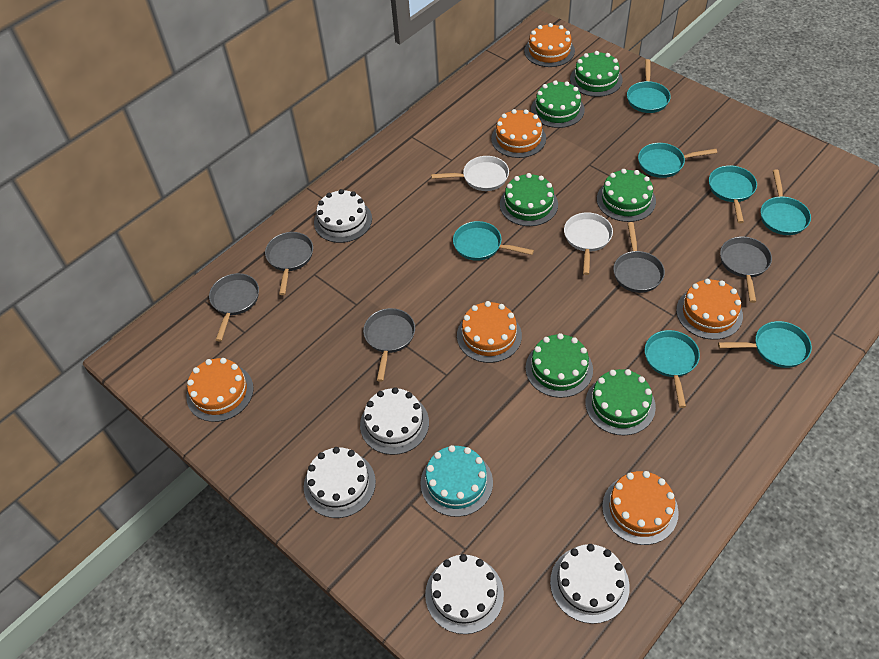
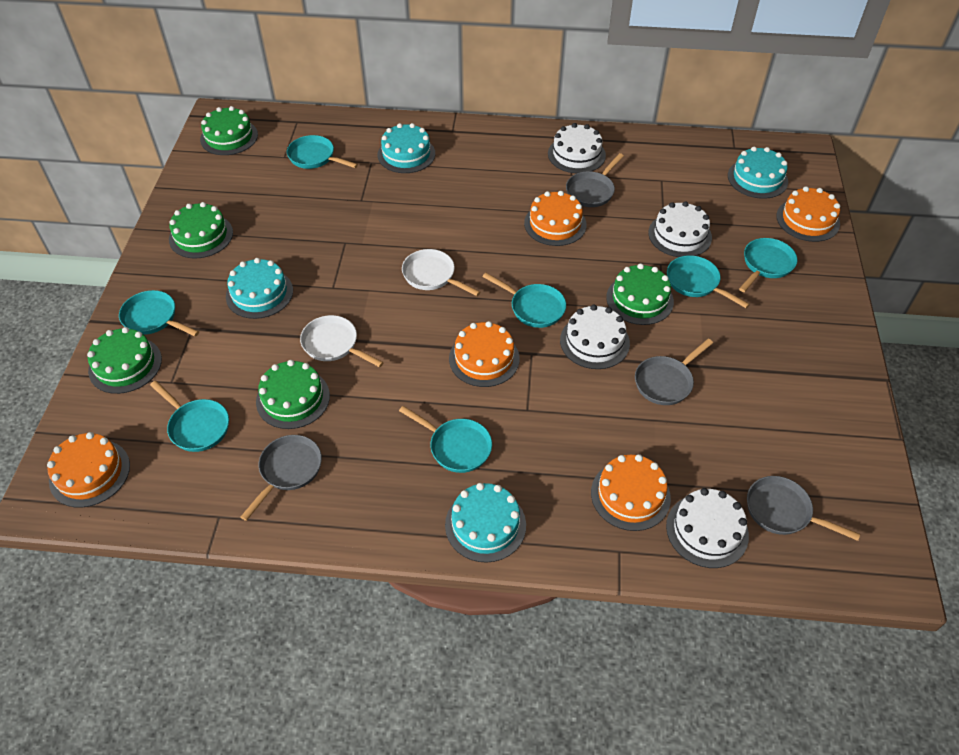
green cake: 6 -> 5
grey pan: 5 -> 4
orange cake: 6 -> 5
turquoise cake: 1 -> 4
white cake: 5 -> 4

